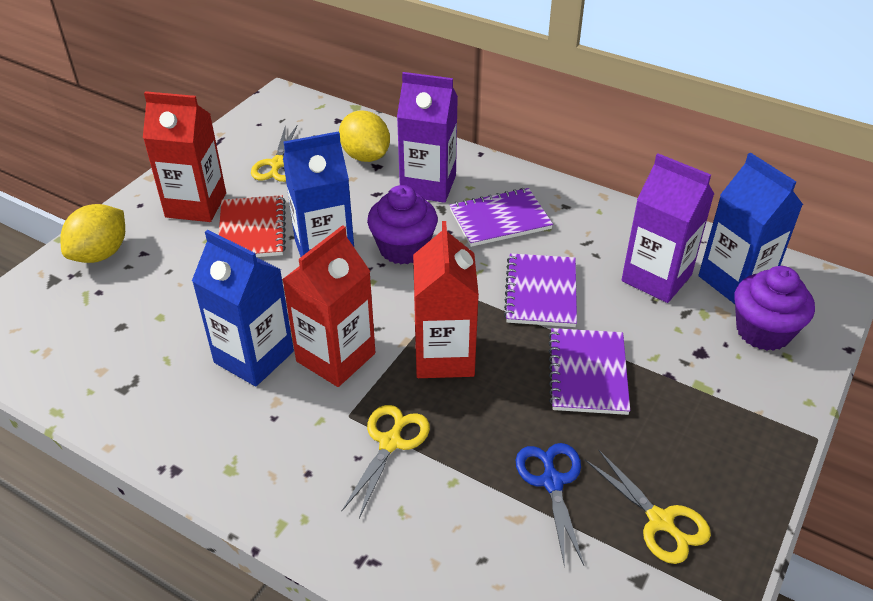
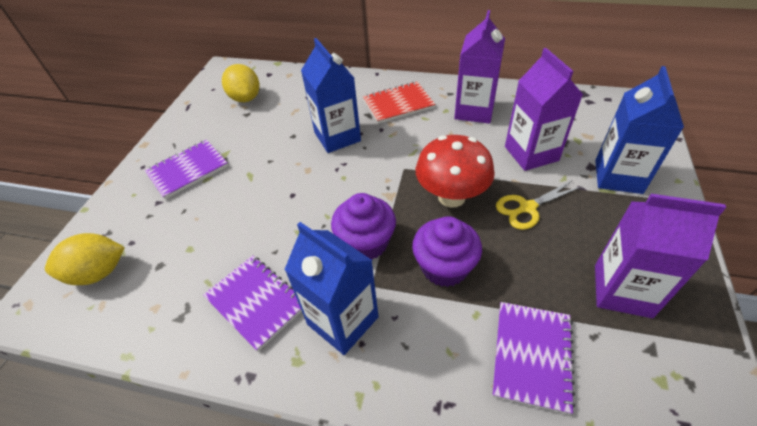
blue scissors: 1 -> 0
purple carton: 2 -> 3
red carton: 3 -> 0
red mushroom: 0 -> 1
yellow scissors: 3 -> 1

